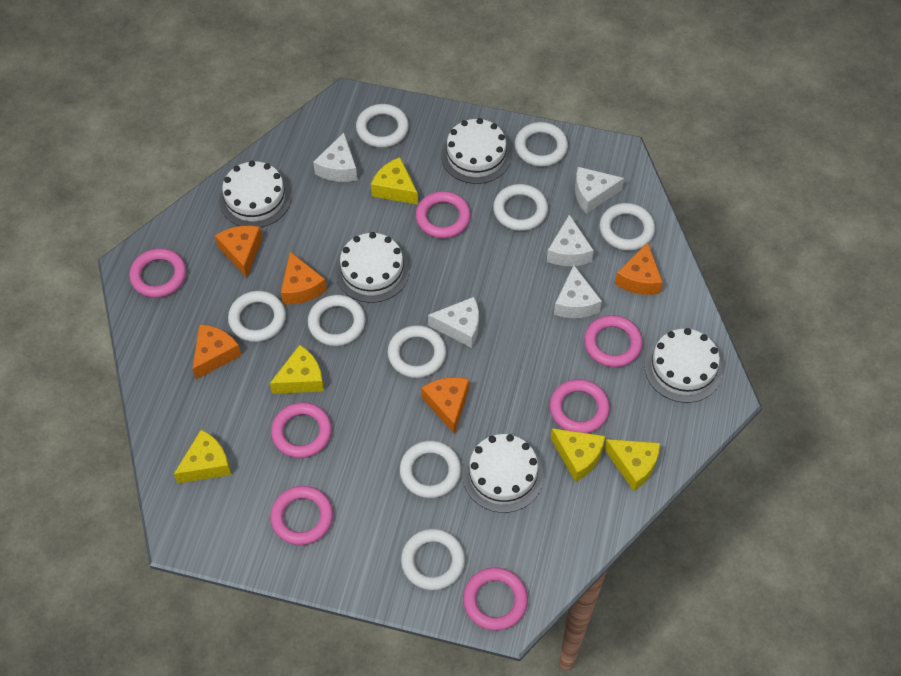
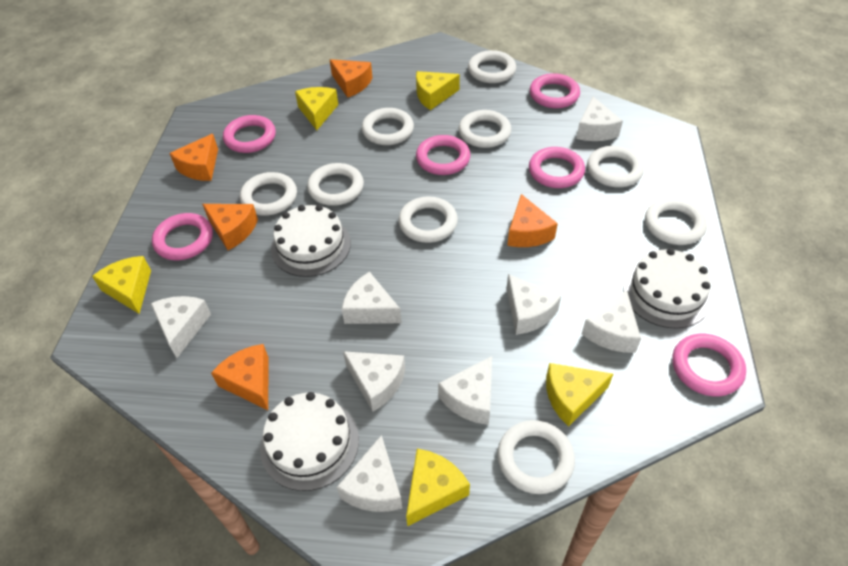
pink ring: 7 -> 6
white cake: 5 -> 3
white cheese: 5 -> 8

